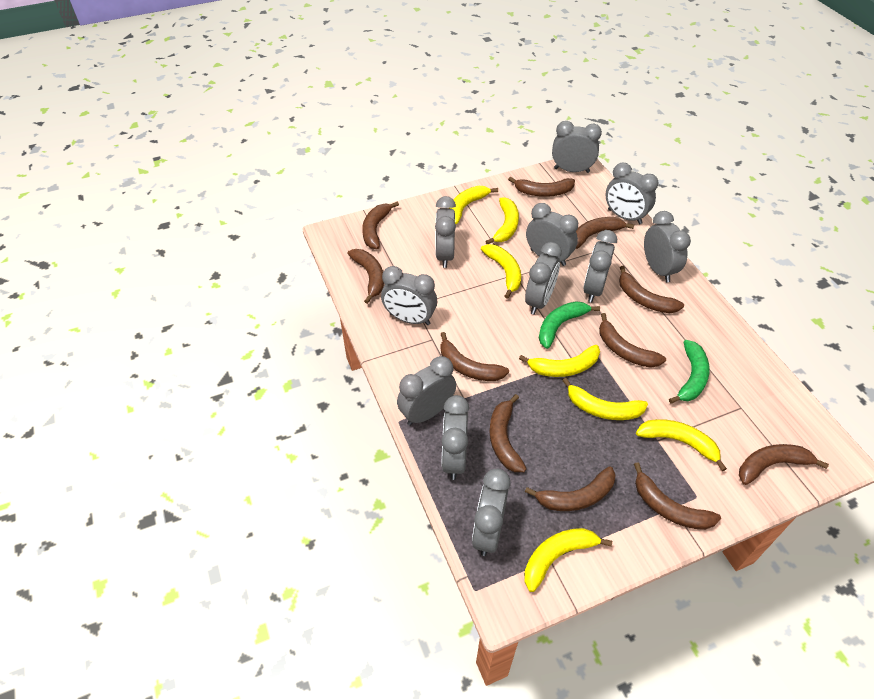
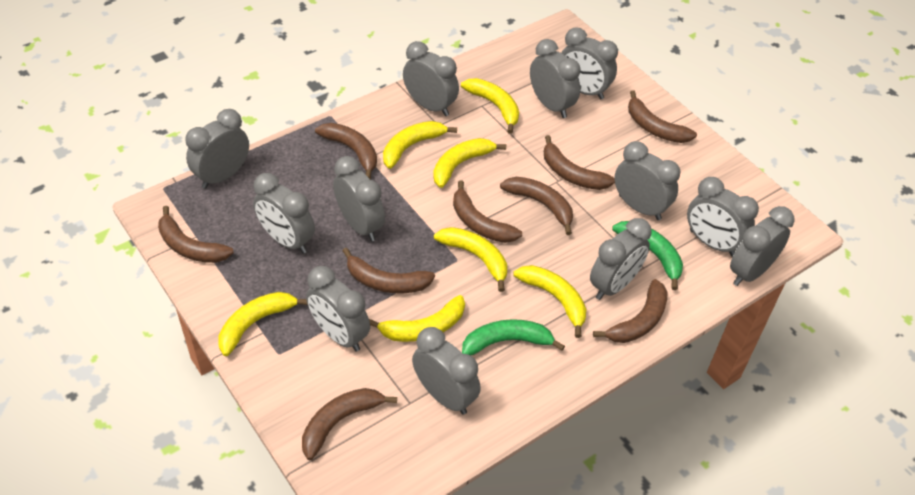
brown banana: 11 -> 9
grey clock: 11 -> 12

